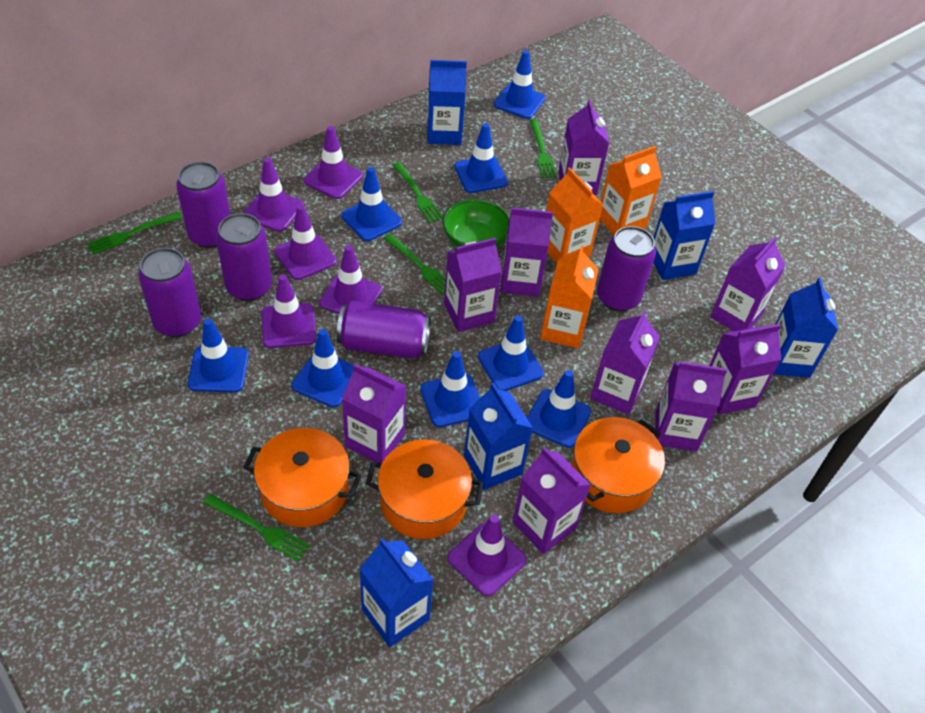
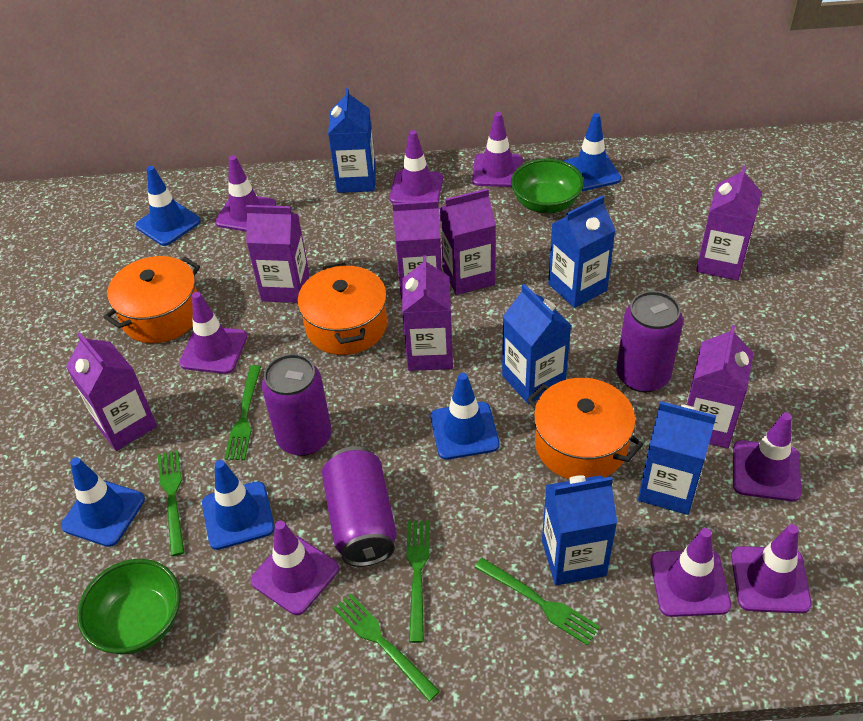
blue traffic cone: 8 -> 5
green bowl: 1 -> 2
orange carton: 3 -> 0
purple can: 5 -> 3
purple carton: 9 -> 7
purple traffic cone: 6 -> 8

